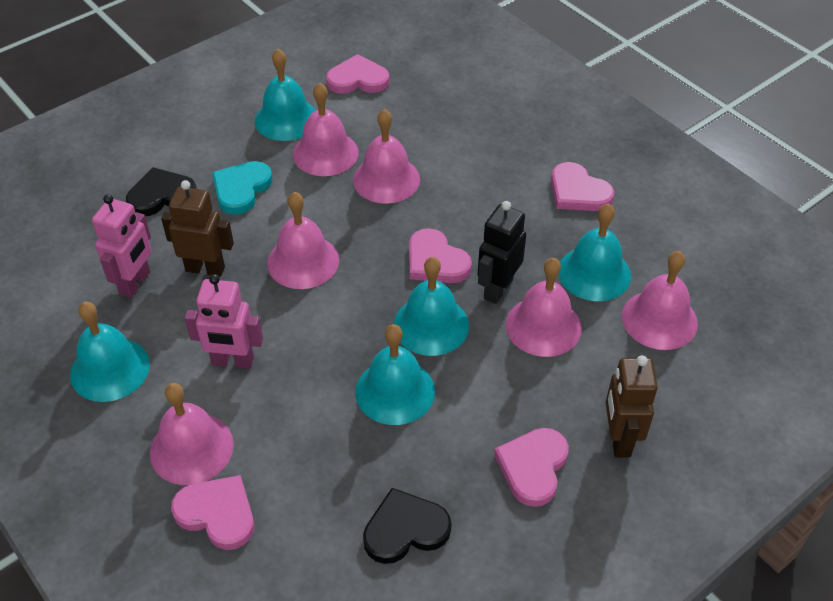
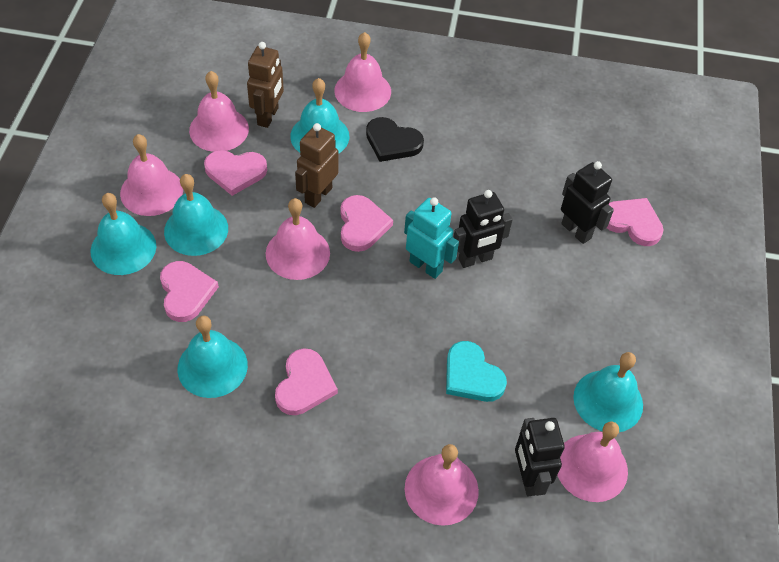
black heart: 2 -> 1
black robot: 1 -> 3
pink robot: 2 -> 0
turquoise robot: 0 -> 1

